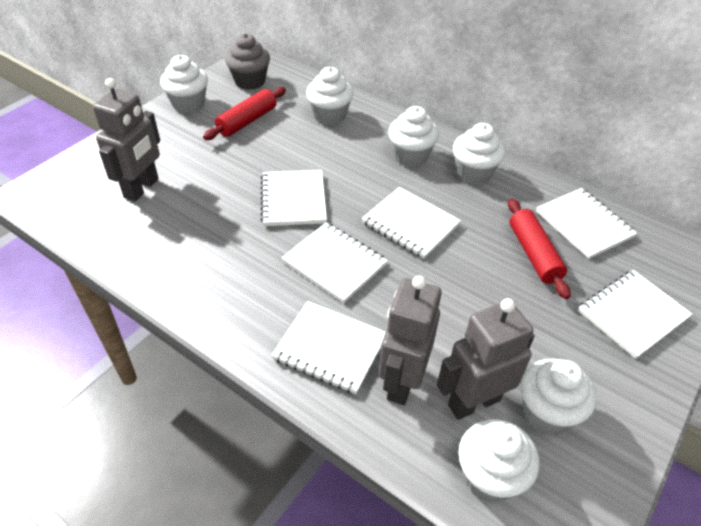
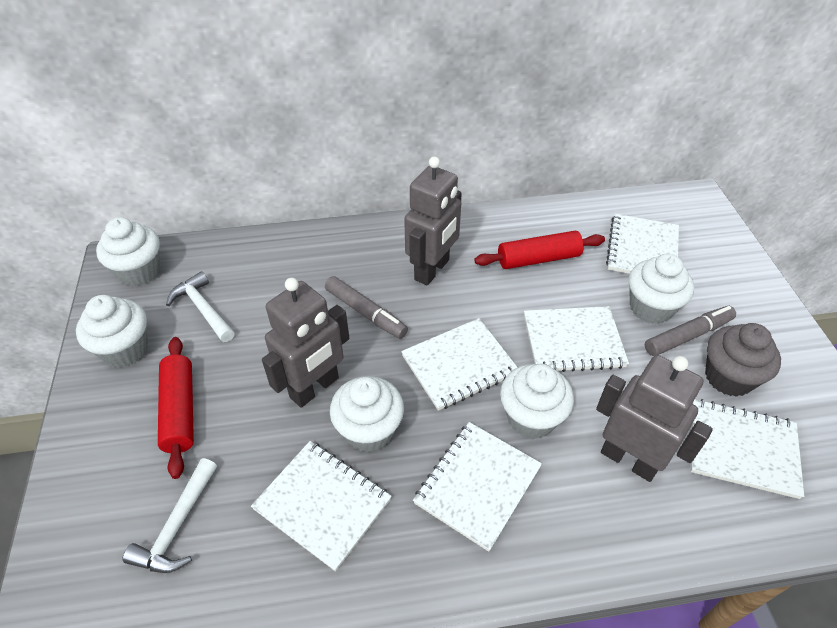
grey marker: 0 -> 2
white cupcake: 6 -> 5
white hammer: 0 -> 2

